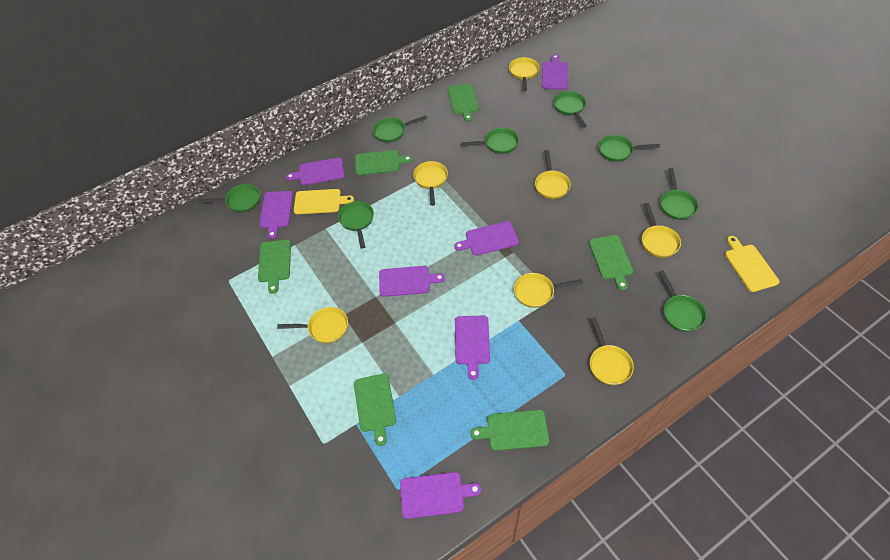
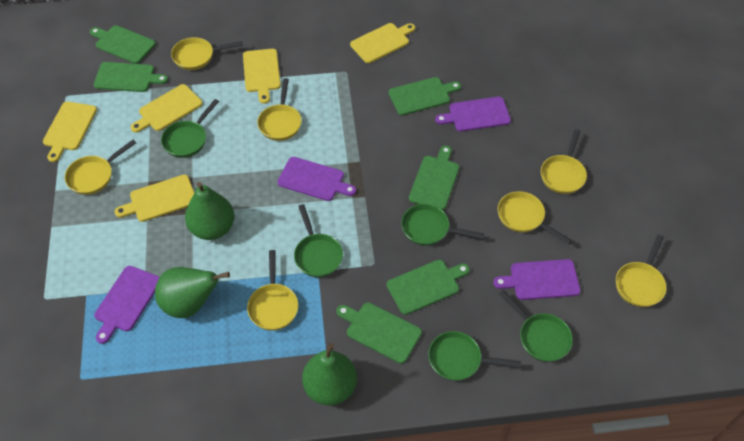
green pan: 8 -> 5
green pear: 0 -> 3
purple cutting board: 7 -> 4
yellow cutting board: 2 -> 5

